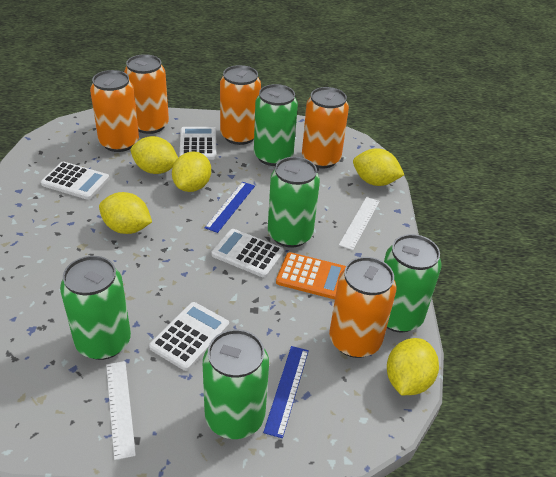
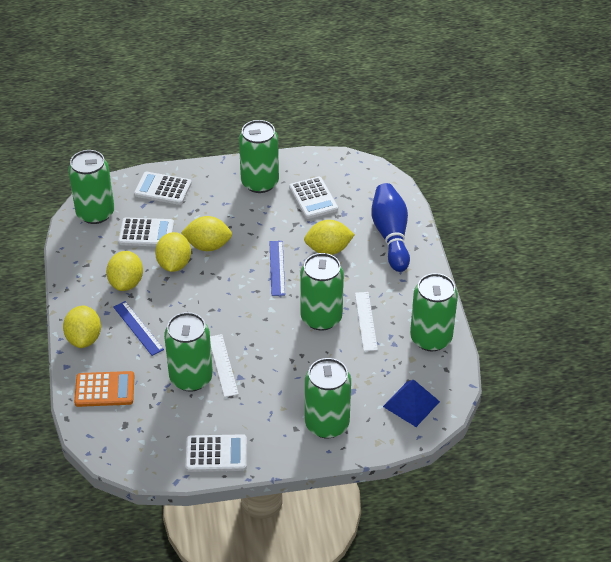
blue bowling pin: 0 -> 1
blue pyramid: 0 -> 1
green can: 5 -> 6
orange can: 5 -> 0

